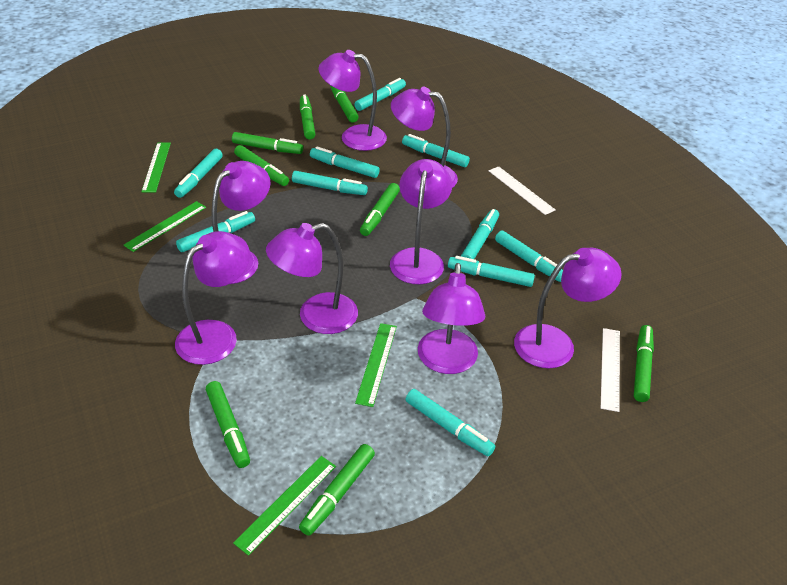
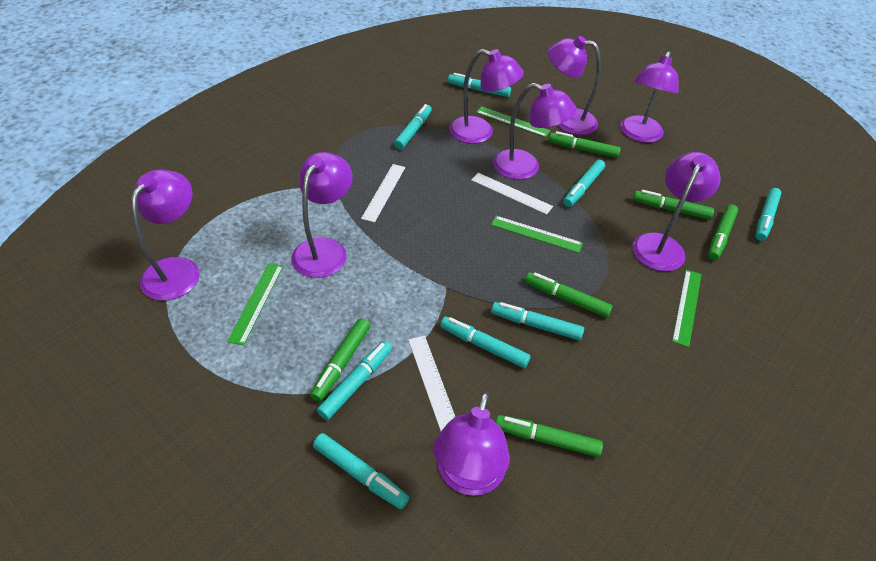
green marker: 8 -> 6
turquoise marker: 10 -> 8
white ruler: 2 -> 3

